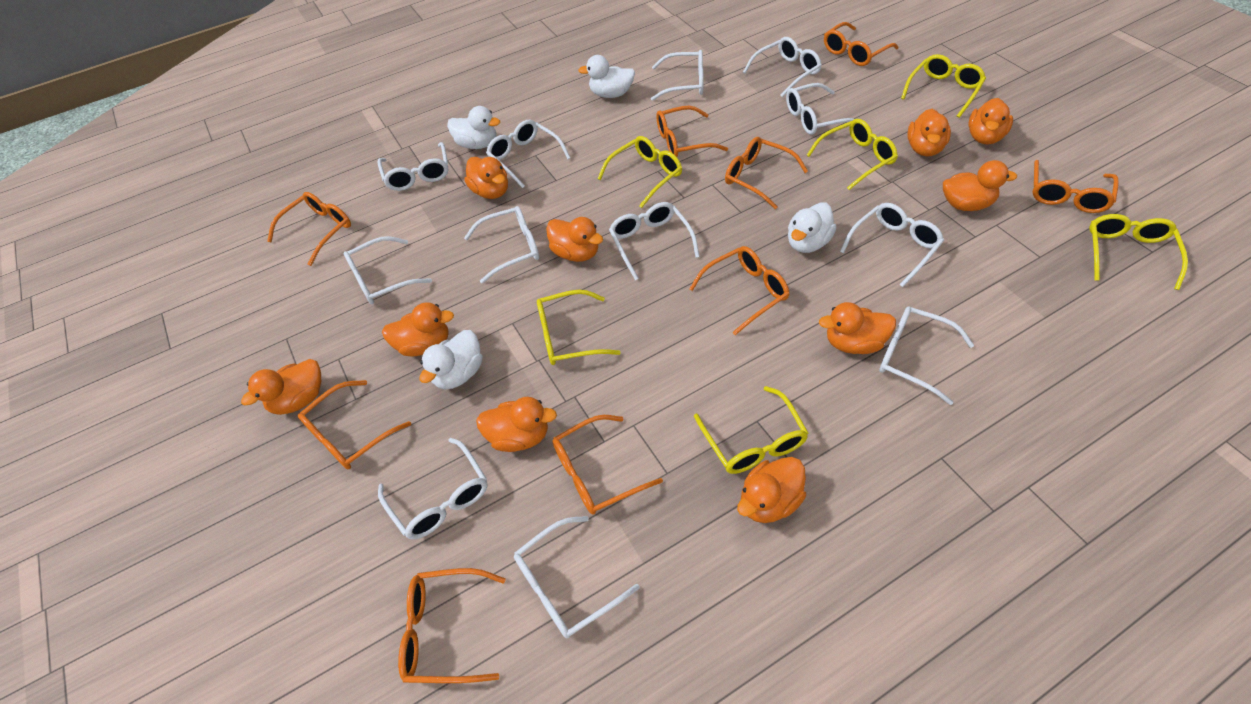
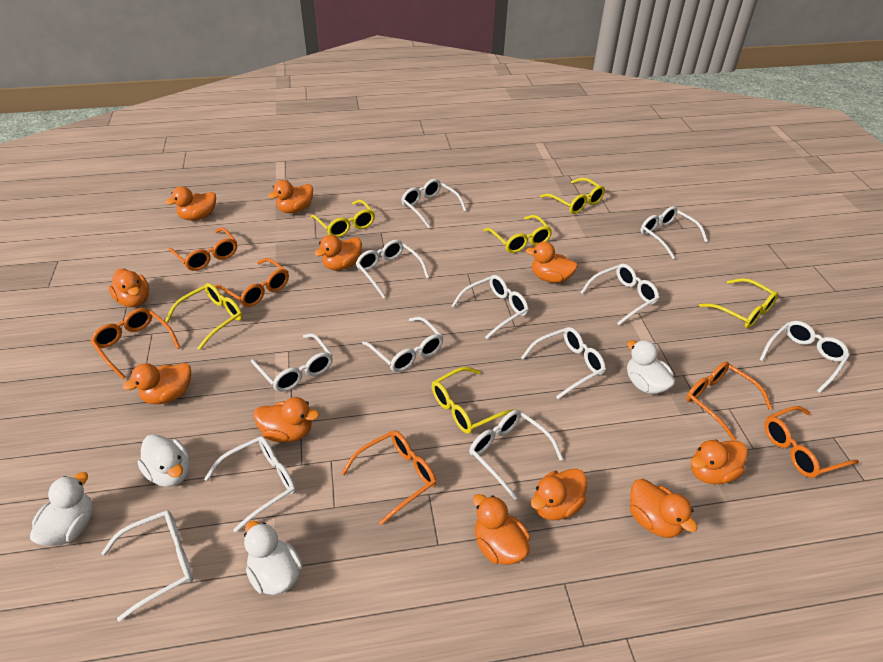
orange duck: 10 -> 11
orange glasses: 9 -> 6

